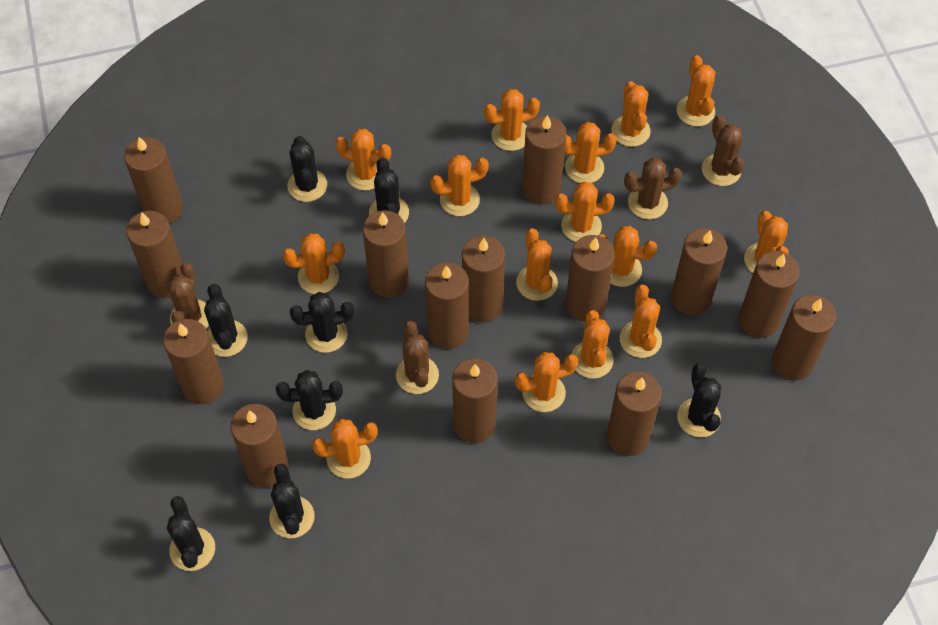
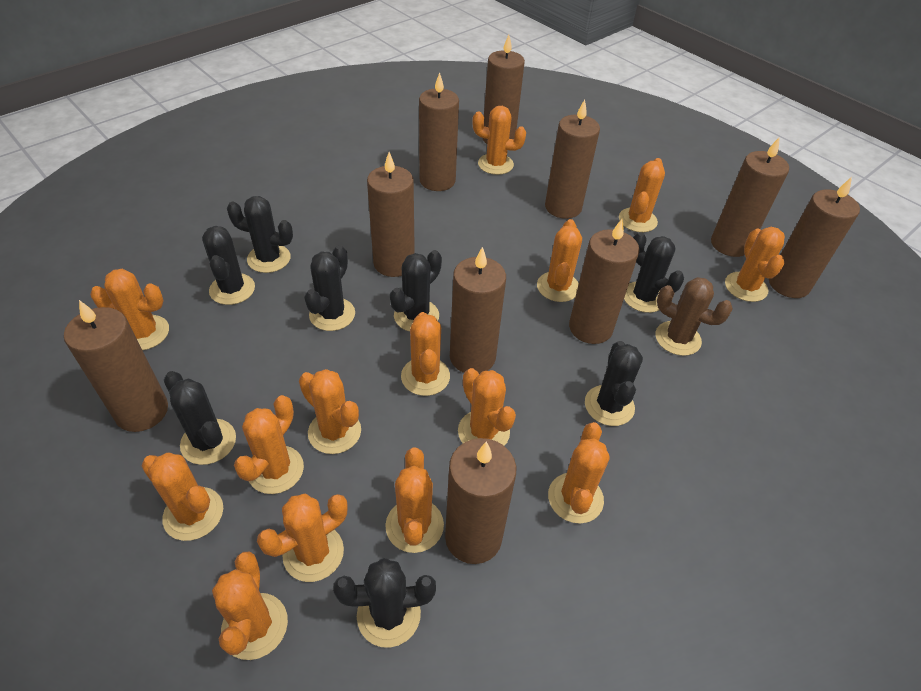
brown cactus: 4 -> 1
brown candle: 14 -> 10
orange cactus: 15 -> 14

